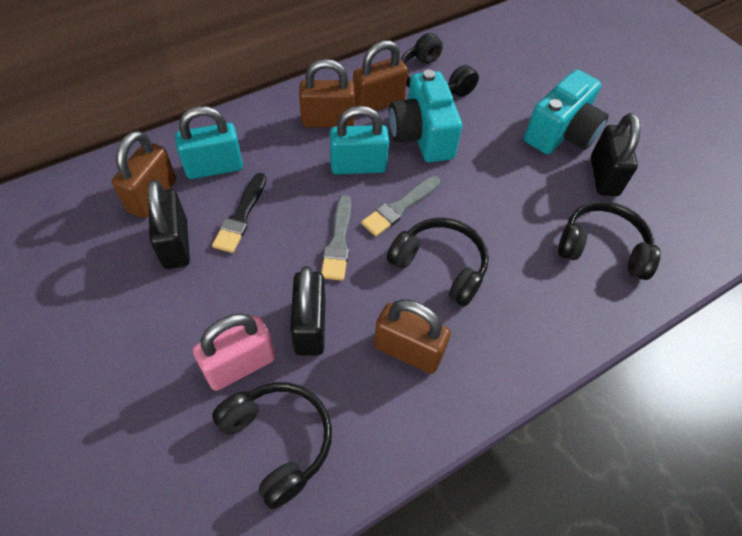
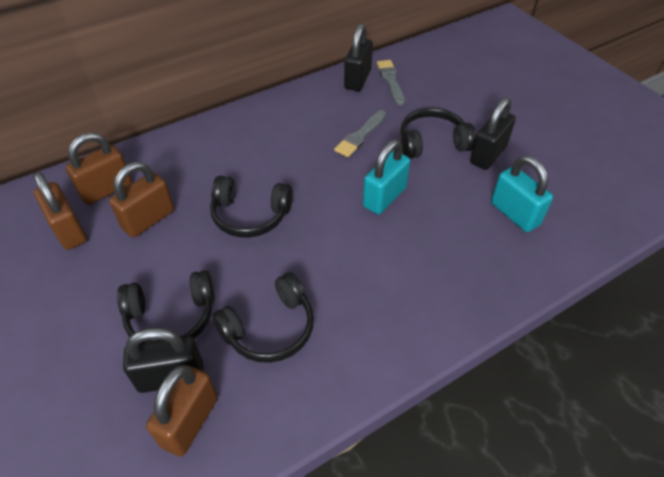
black brush: 1 -> 0
pink padlock: 1 -> 0
turquoise camera: 2 -> 0

